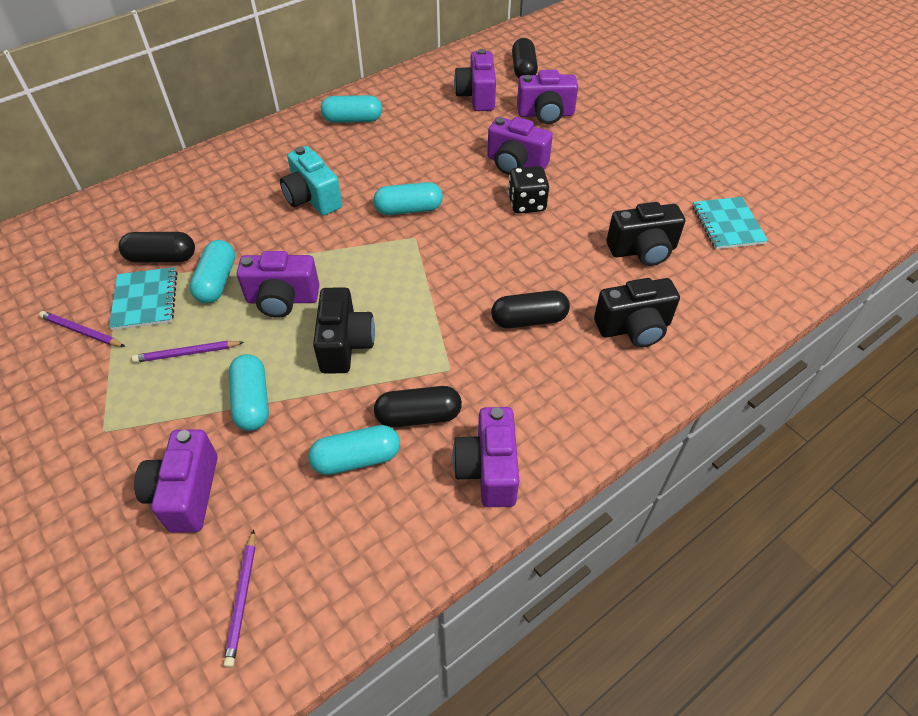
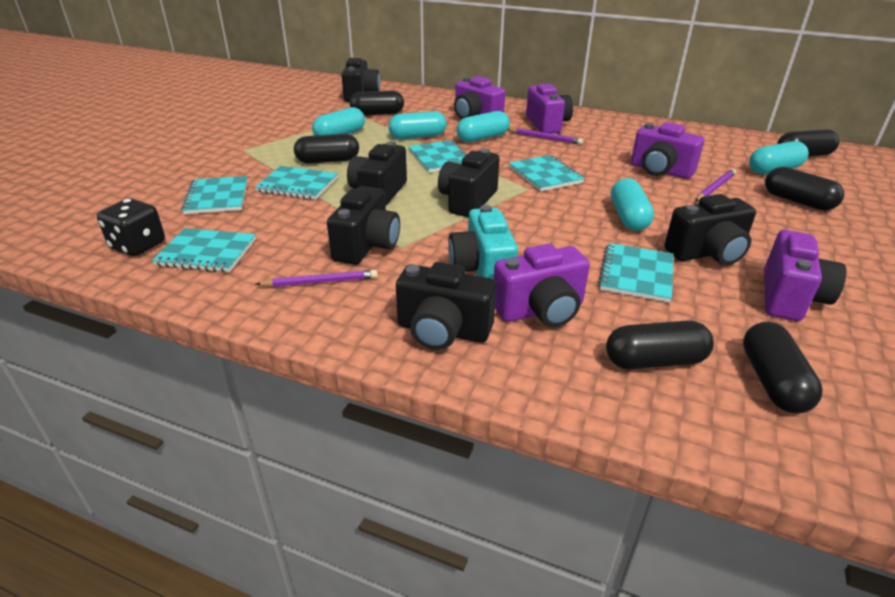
black camera: 3 -> 6
black capsule: 4 -> 6
purple camera: 6 -> 5
turquoise notebook: 2 -> 6

